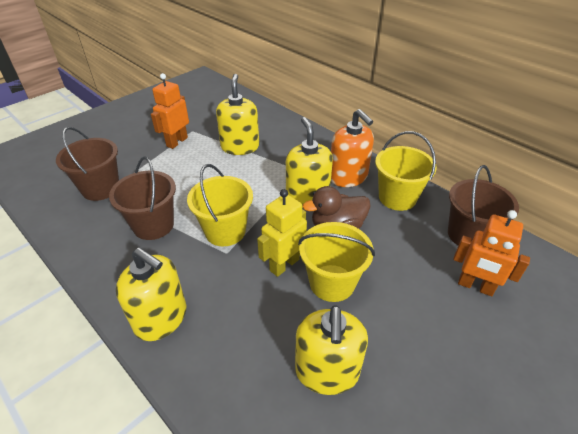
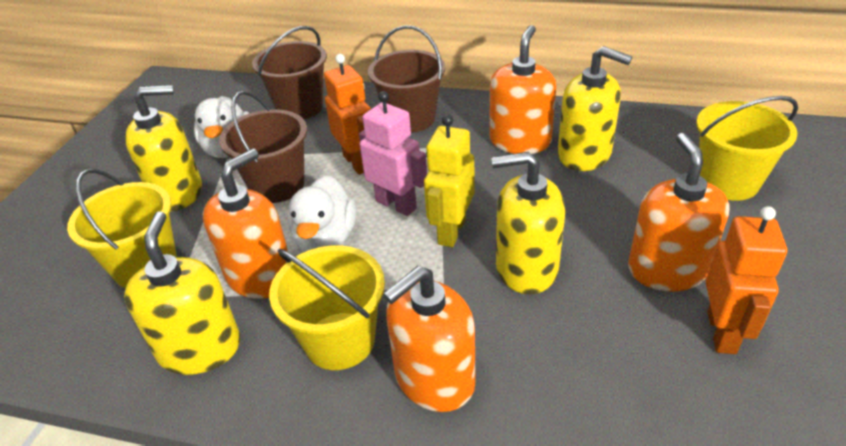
brown duck: 1 -> 0
orange soap dispenser: 1 -> 4
pink robot: 0 -> 1
white duck: 0 -> 2

